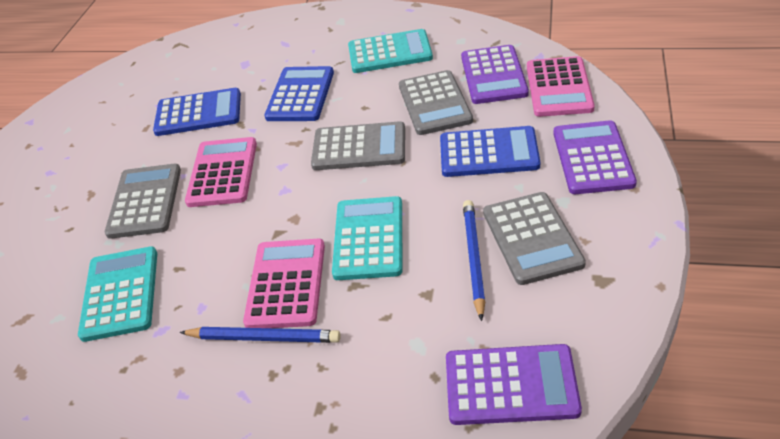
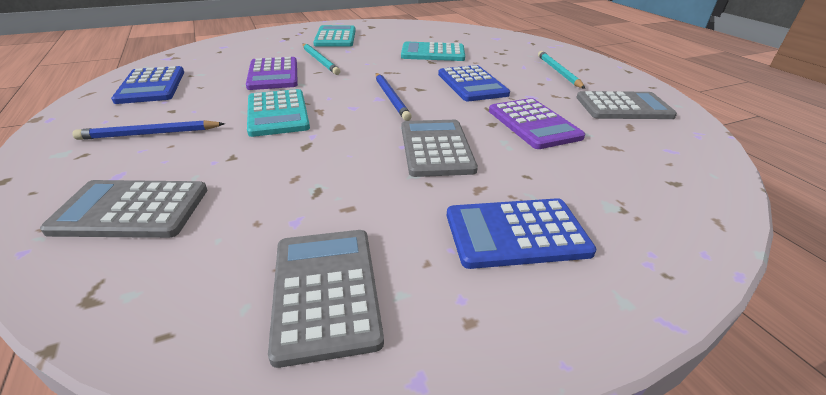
pink calculator: 3 -> 0
purple calculator: 3 -> 2
turquoise pencil: 0 -> 2

